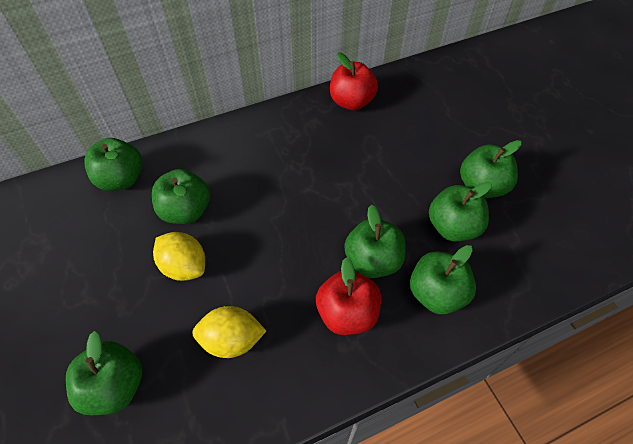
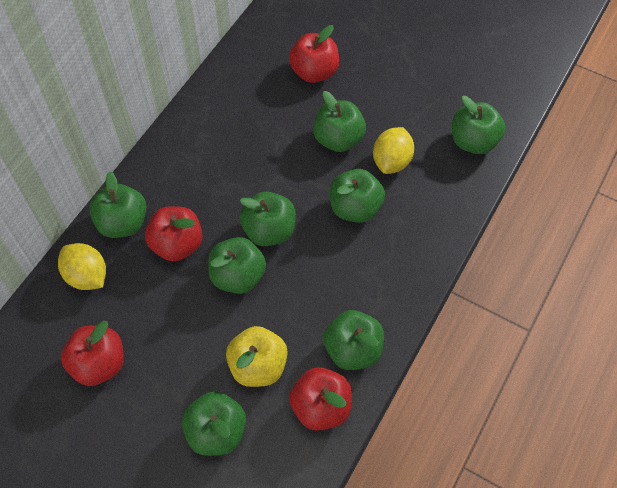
green apple: 7 -> 8
red apple: 2 -> 4
yellow apple: 0 -> 1

